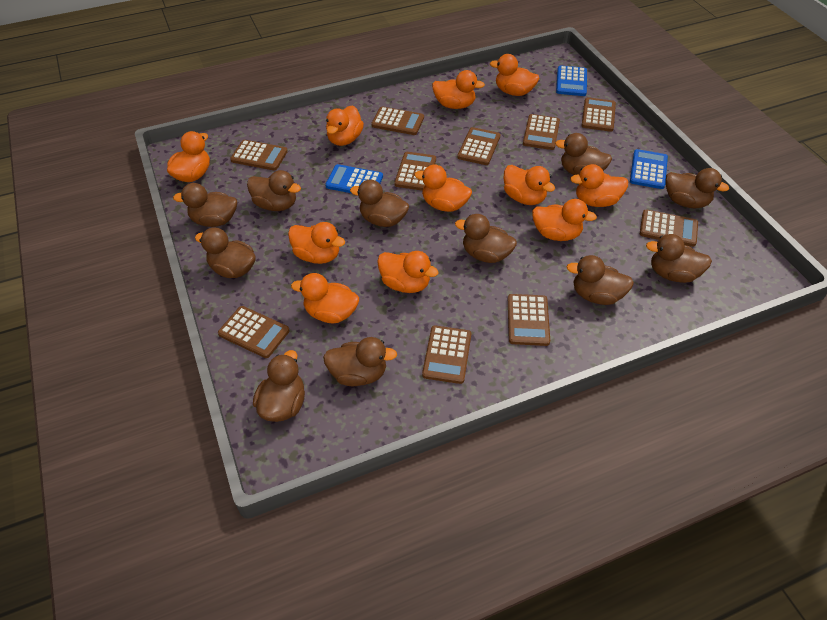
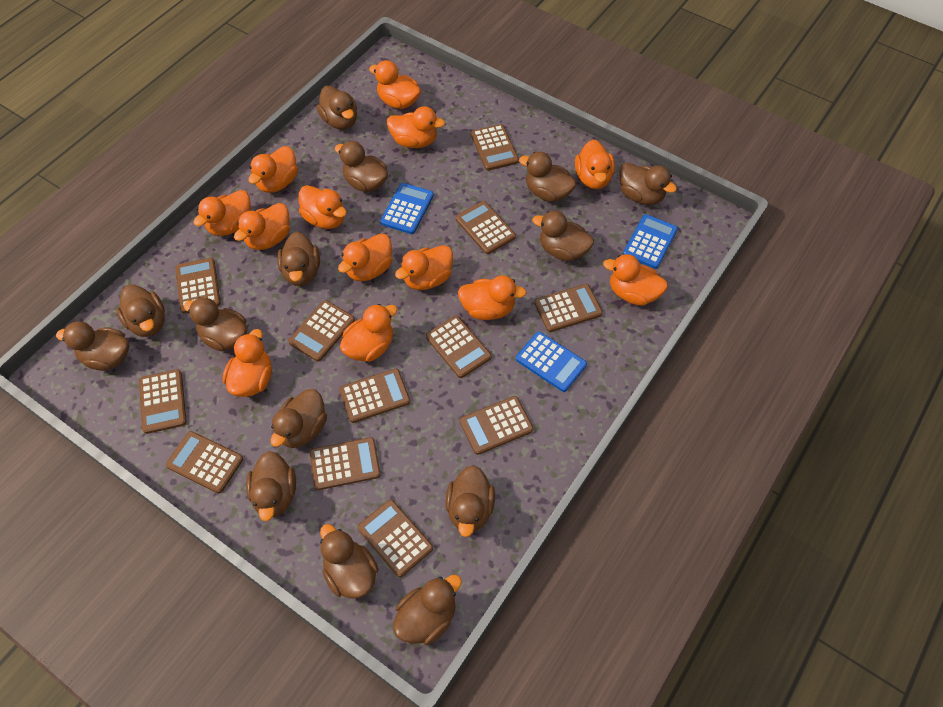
brown calculator: 10 -> 12
brown duck: 11 -> 14
orange duck: 11 -> 13

